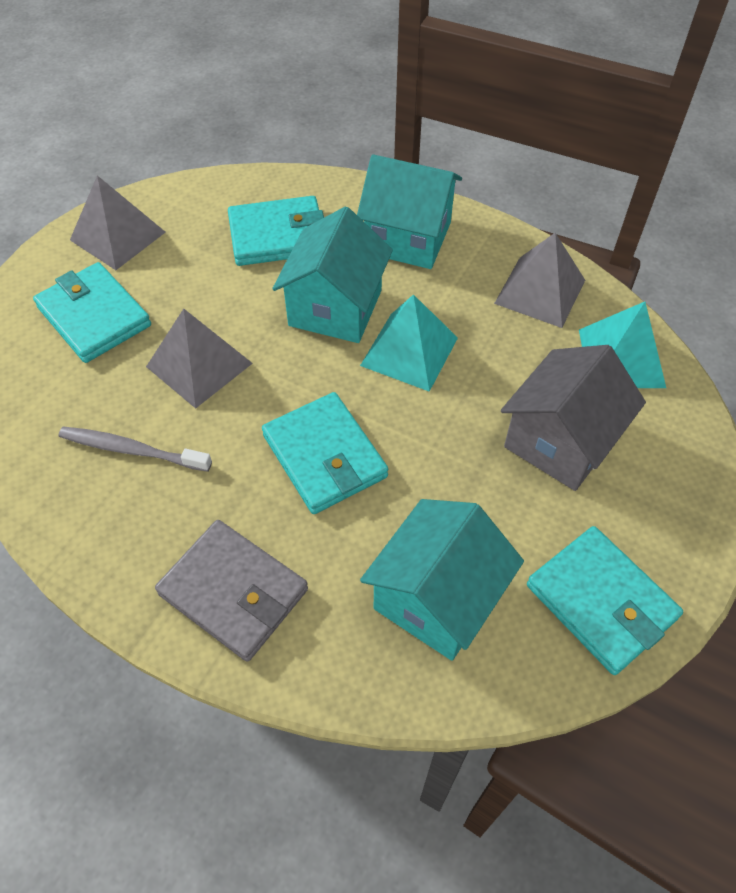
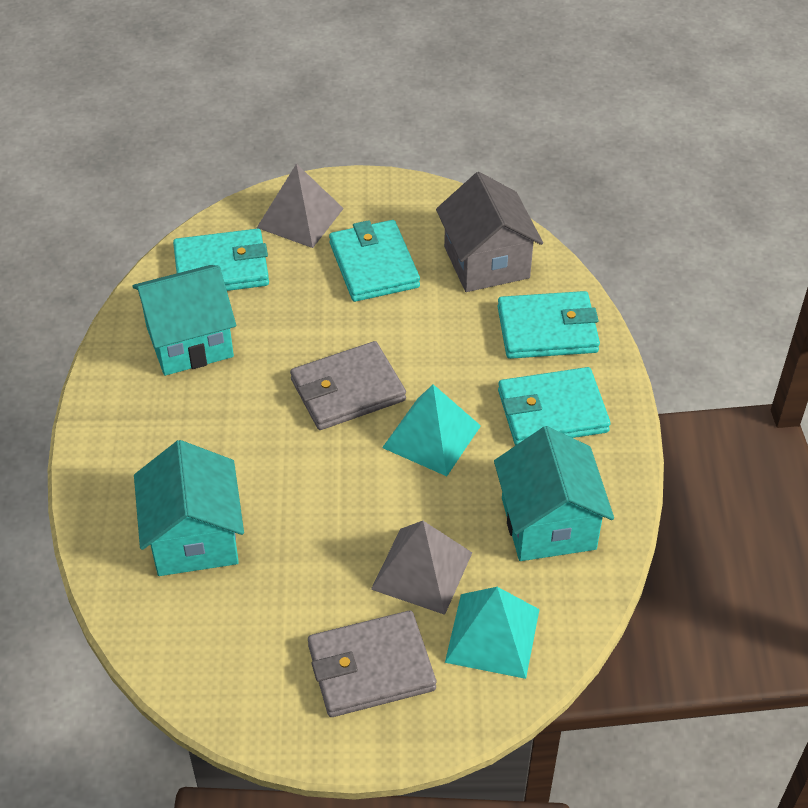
grey pyramid: 3 -> 2
grey toothbrush: 1 -> 0
grey wallet: 1 -> 2

